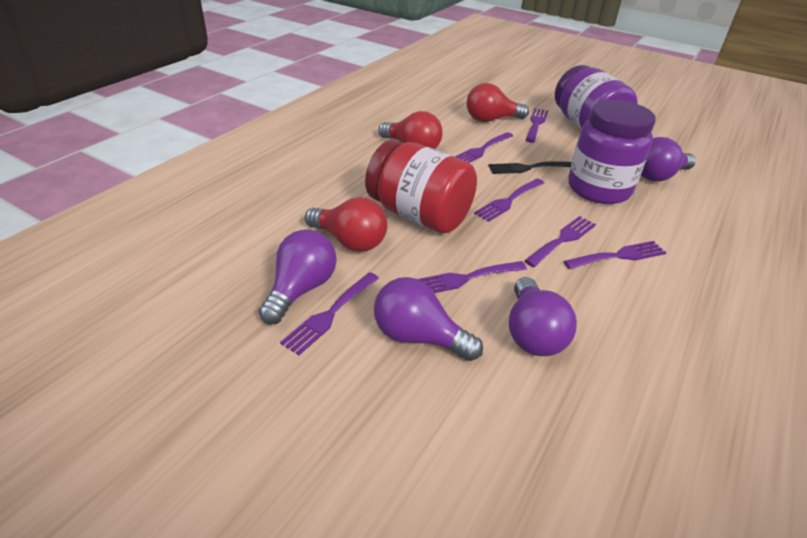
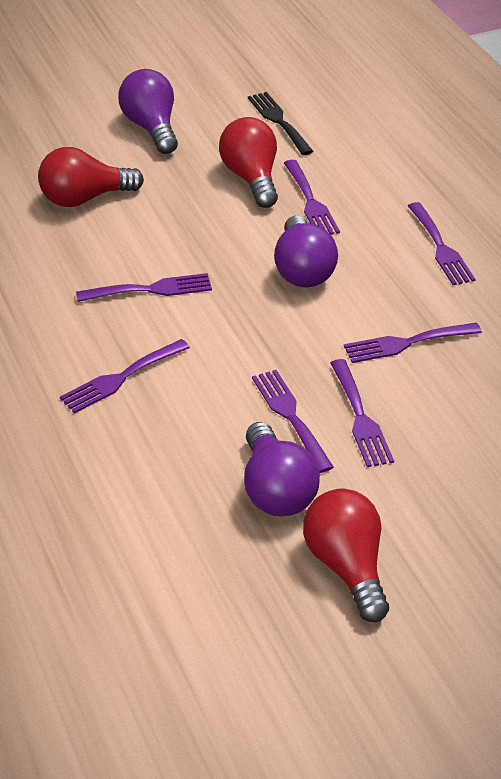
purple jar: 2 -> 0
purple light bulb: 4 -> 3
red jar: 1 -> 0

